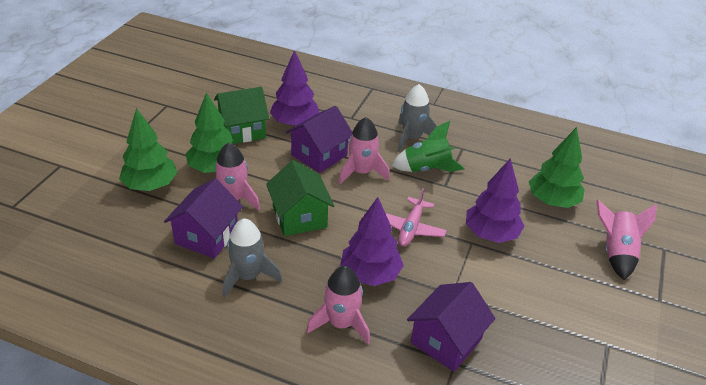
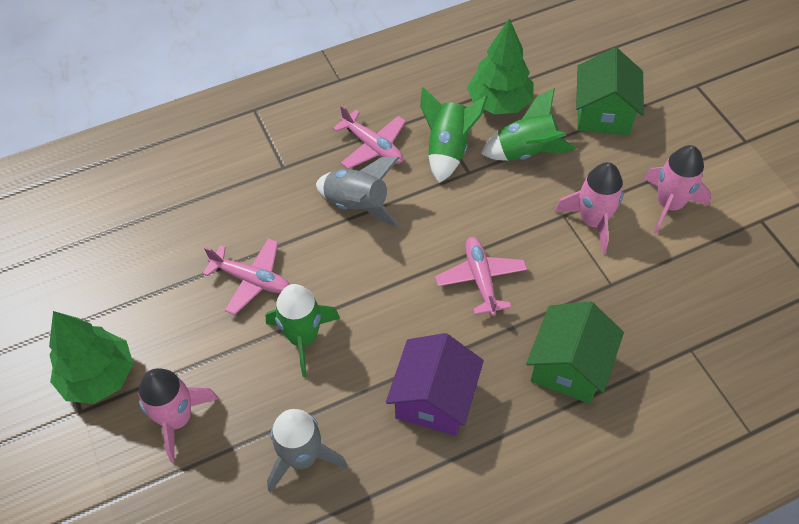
green rocket: 1 -> 3
green tree: 3 -> 2
pink plane: 1 -> 3
pink rocket: 4 -> 3
purple house: 3 -> 1
purple tree: 3 -> 0

